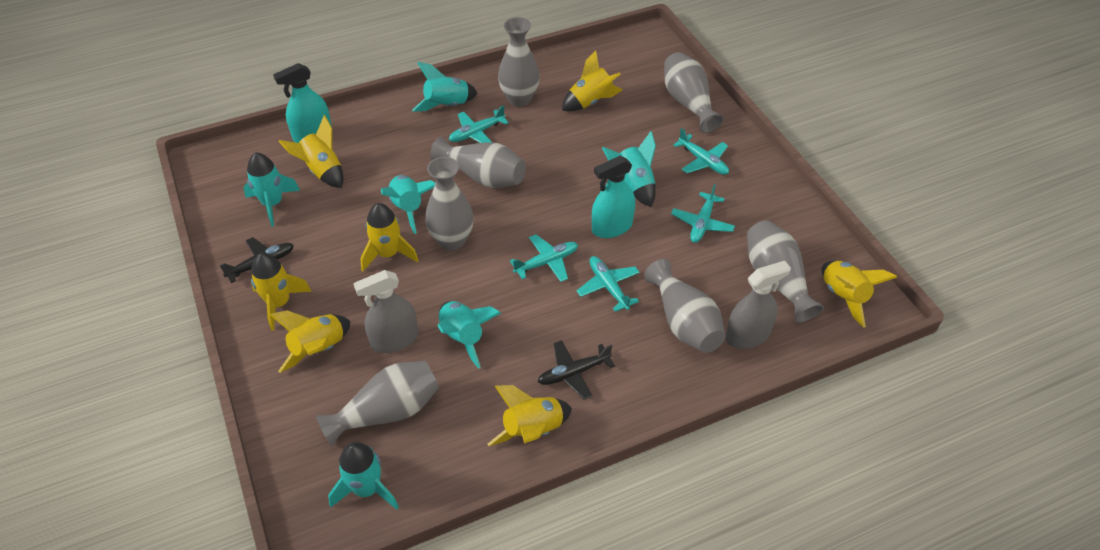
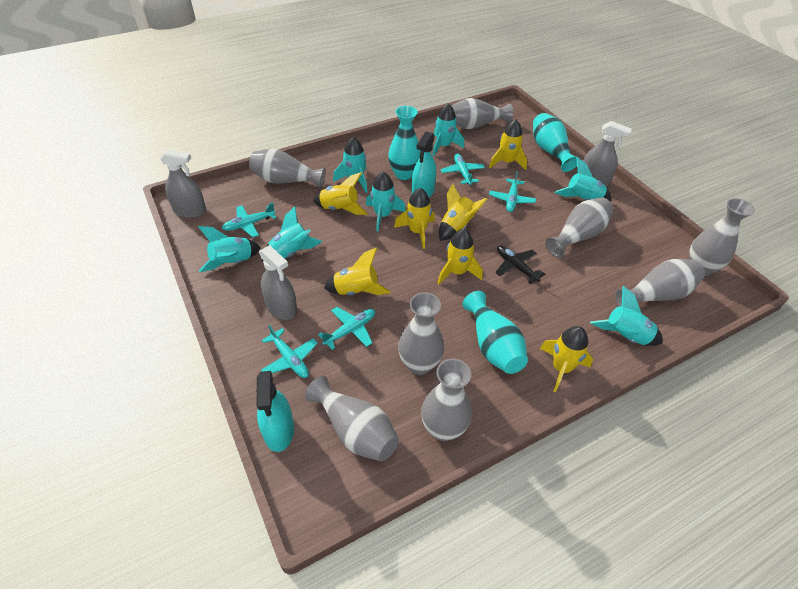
black plane: 2 -> 1
grey spray bottle: 2 -> 3
grey vase: 7 -> 8
turquoise rocket: 6 -> 7
turquoise vase: 0 -> 3

